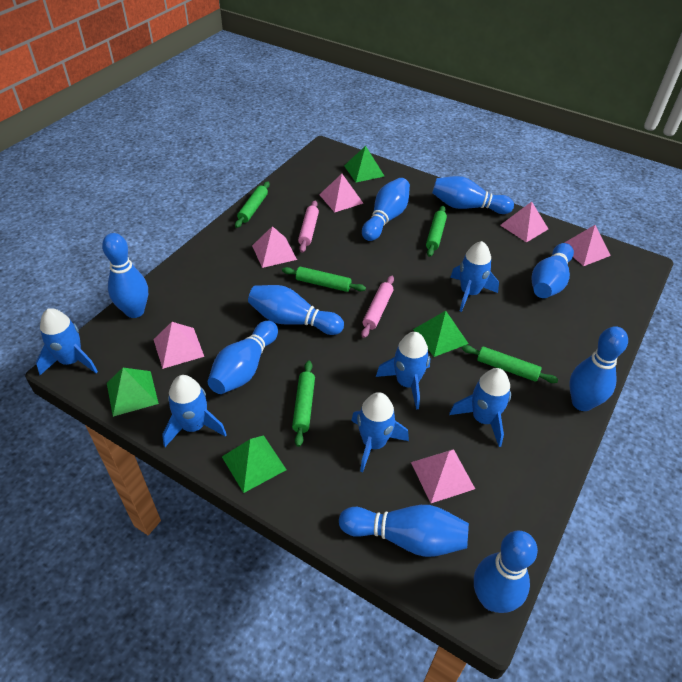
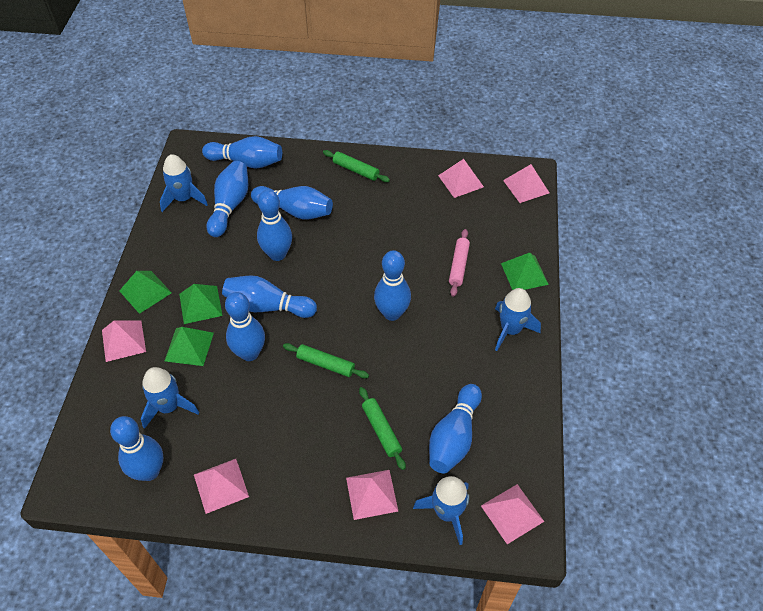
blue rocket: 6 -> 4
green rolling pin: 5 -> 3
pink rolling pin: 2 -> 1

